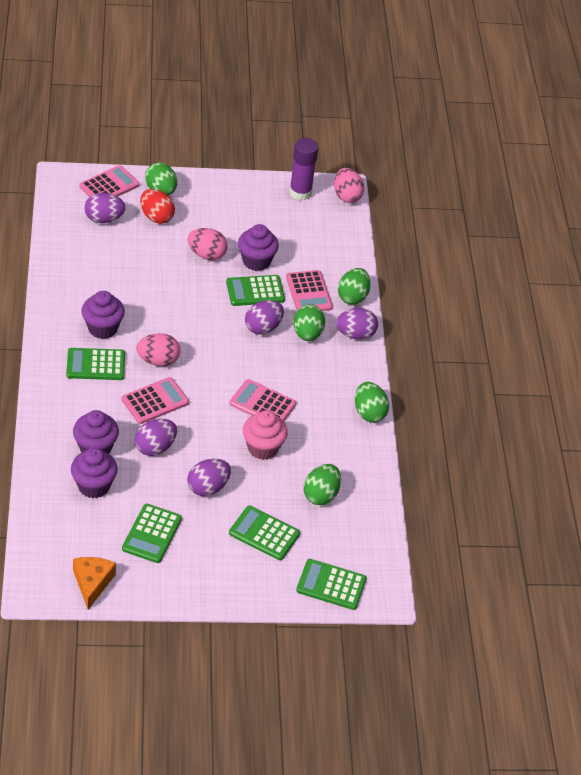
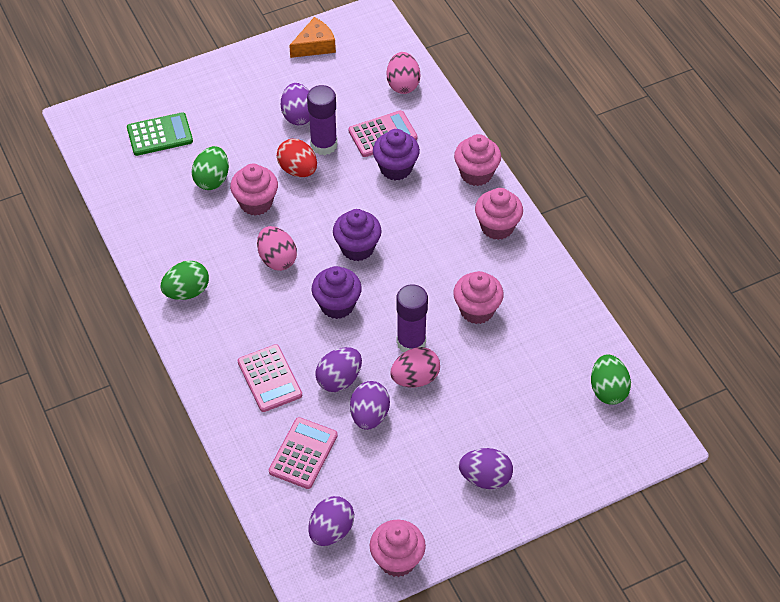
green calculator: 5 -> 1
green egg: 5 -> 3
pink calculator: 4 -> 3
pink cupcake: 1 -> 5
purple cupcake: 4 -> 3
purple glue stick: 1 -> 2

